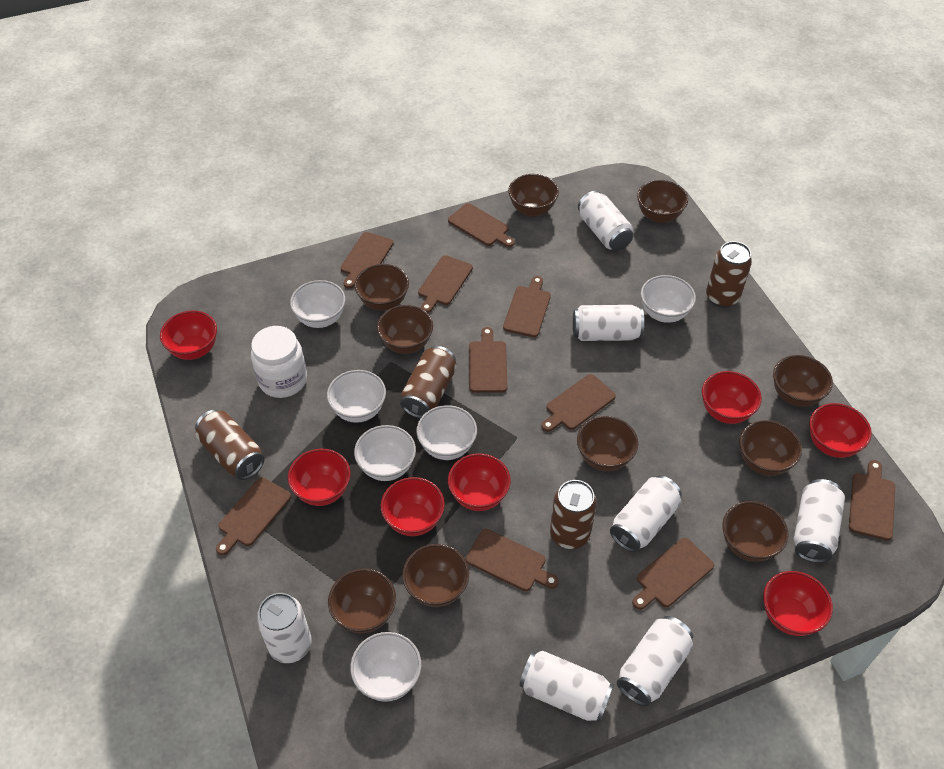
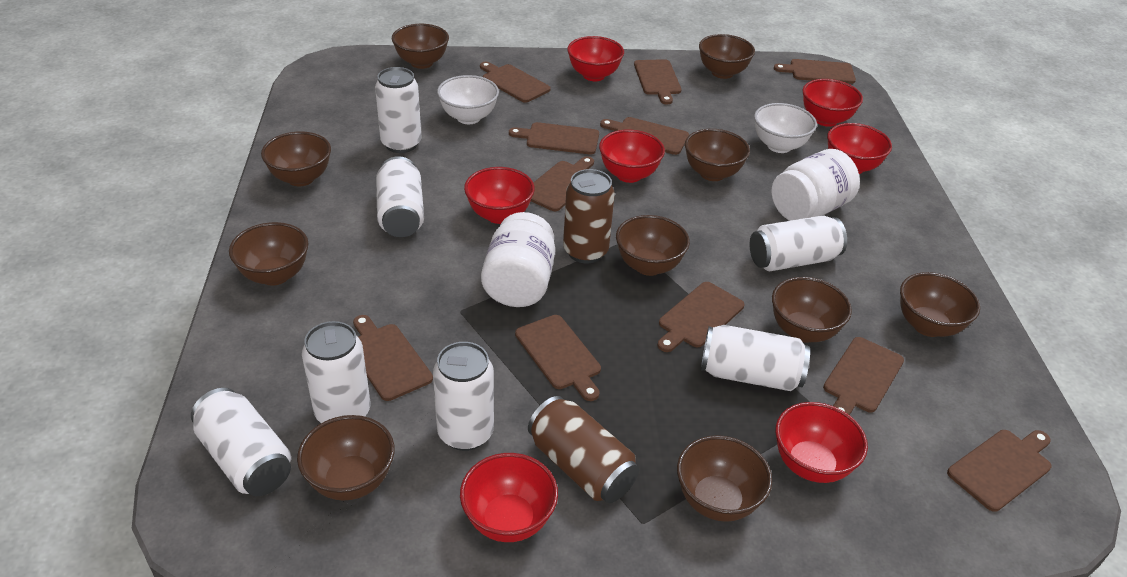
brown can: 4 -> 2
brown cutting board: 10 -> 11
white bowl: 6 -> 2
white jar: 1 -> 2

